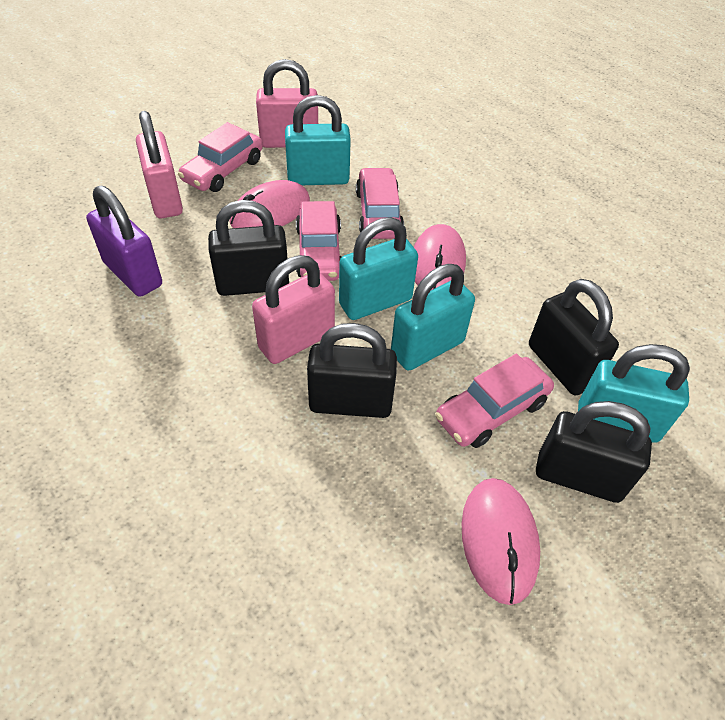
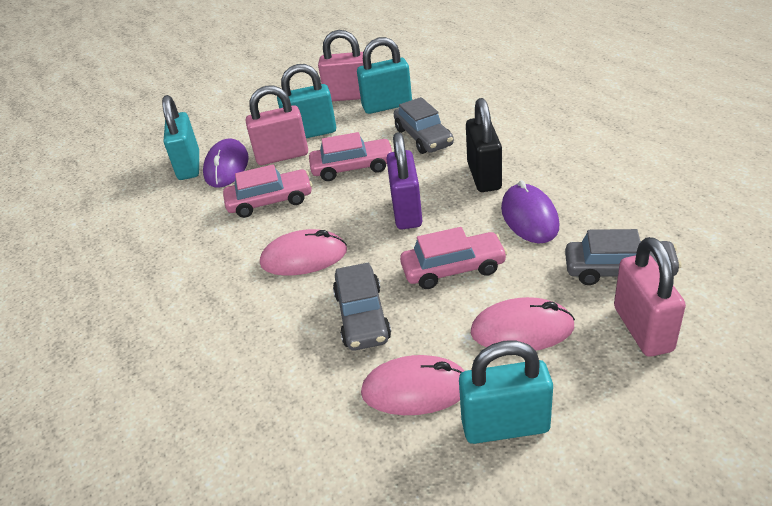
black padlock: 4 -> 1
grey car: 0 -> 3
pink car: 4 -> 3
purple mouse: 0 -> 2

